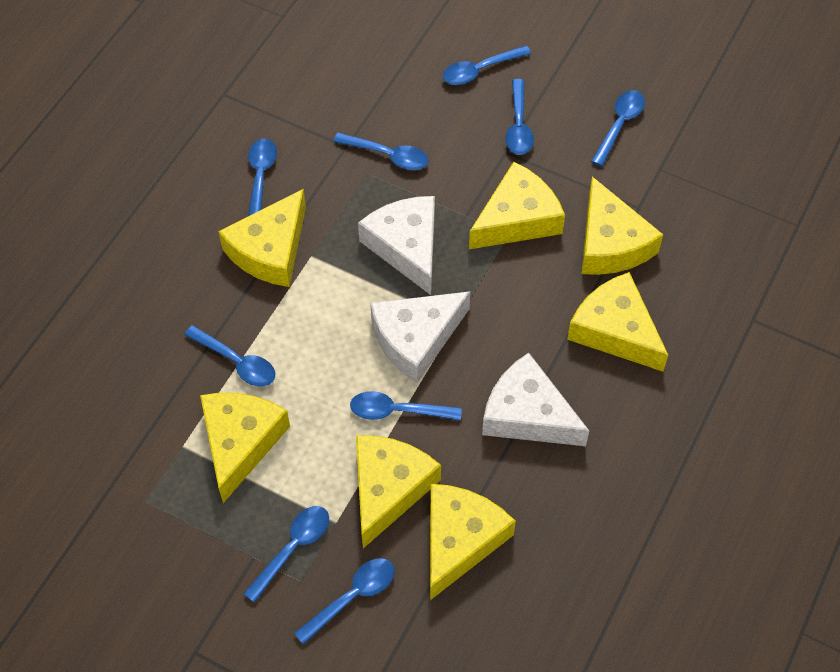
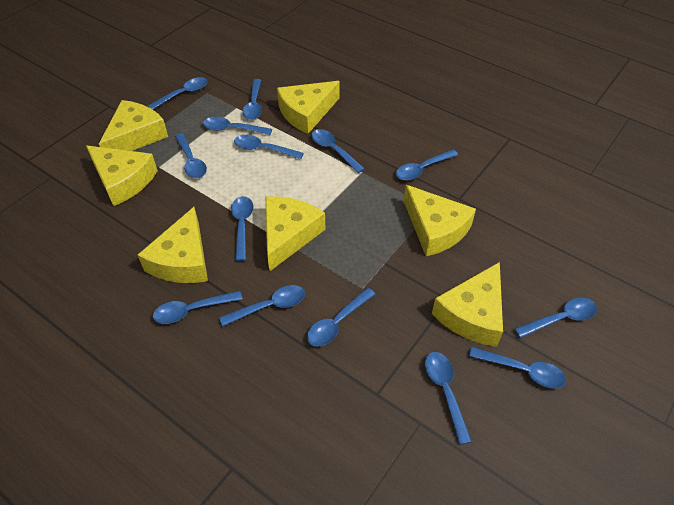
blue spoon: 9 -> 14
white cheese: 3 -> 0

